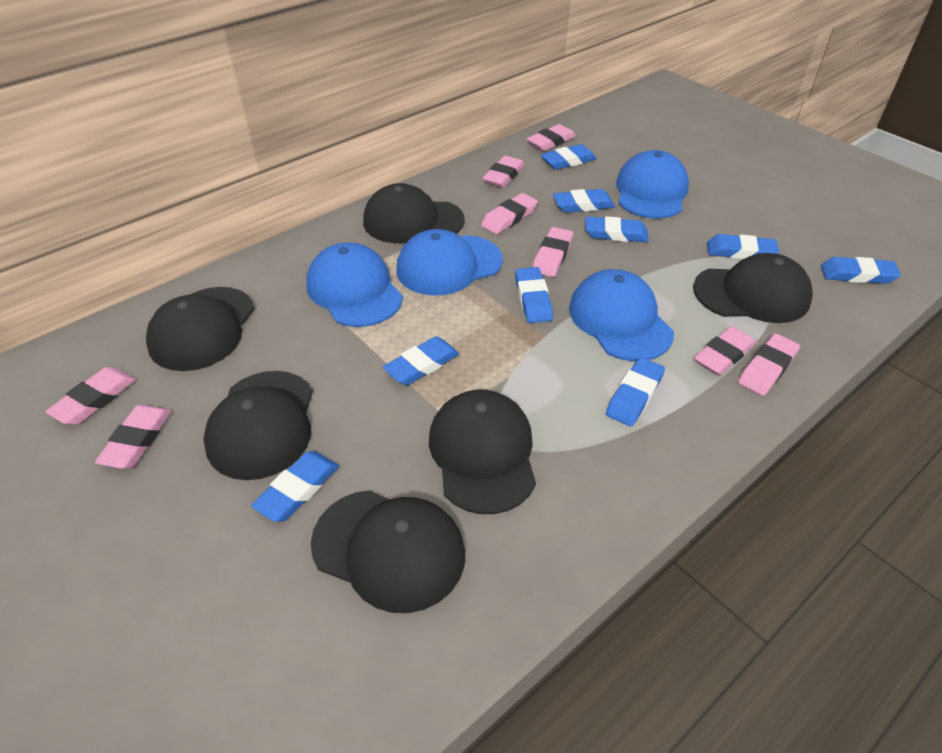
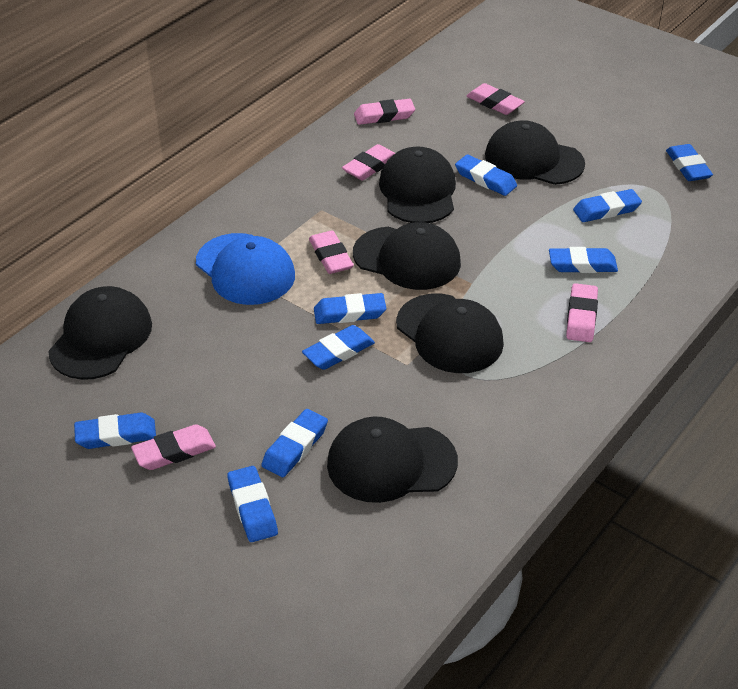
blue cap: 4 -> 1
pink eraser: 8 -> 6

